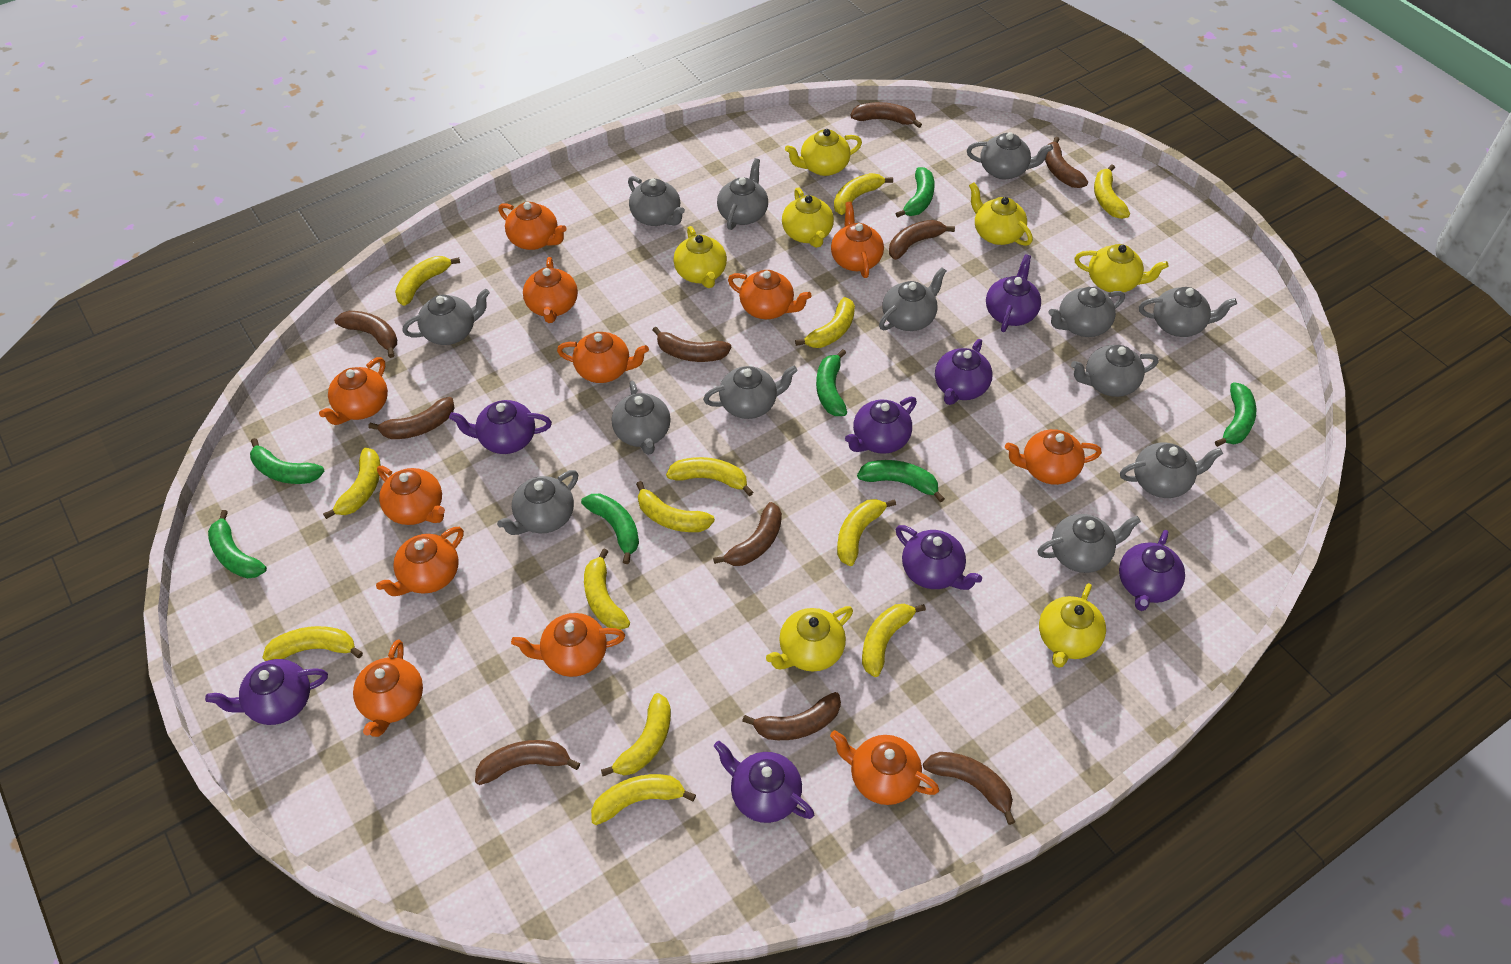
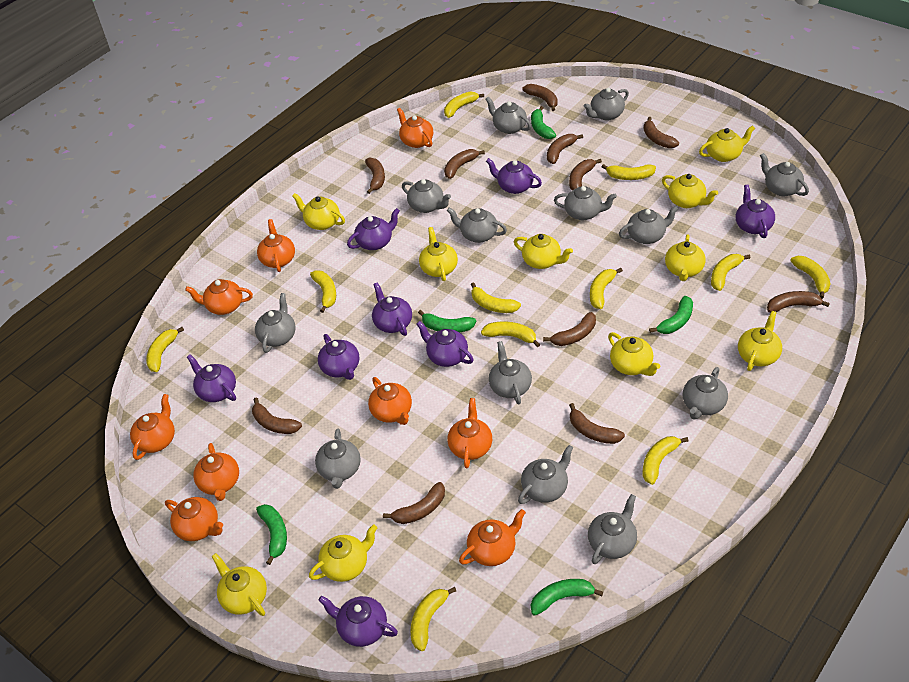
brown banana: 10 -> 11
green banana: 7 -> 5
orange teapot: 12 -> 9
yellow banana: 13 -> 11
yellow teapot: 7 -> 10

